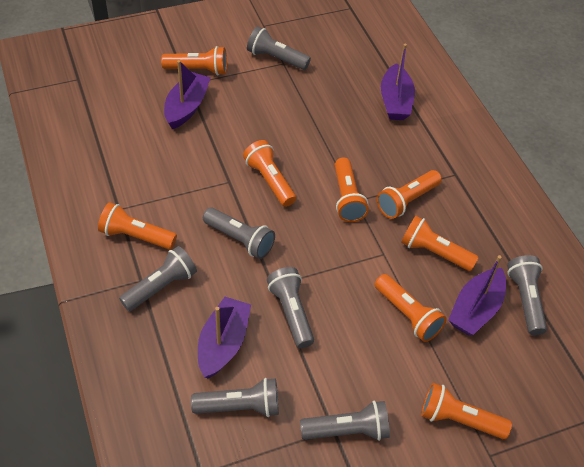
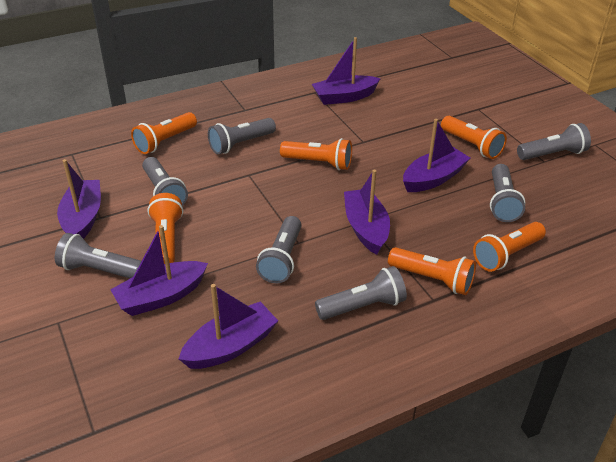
orange flashlight: 8 -> 6
purple boat: 4 -> 6

